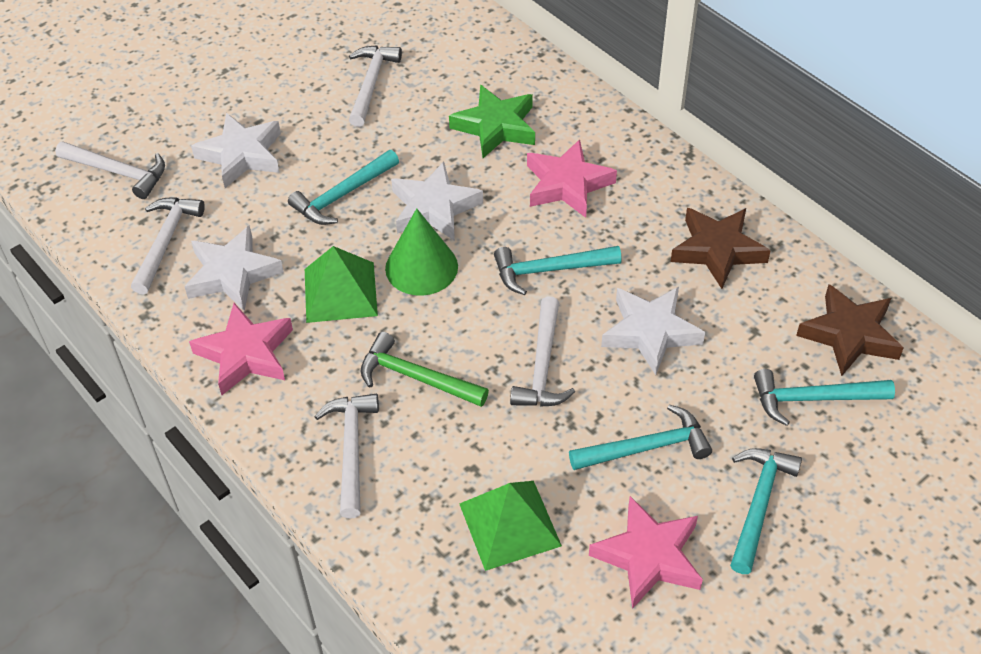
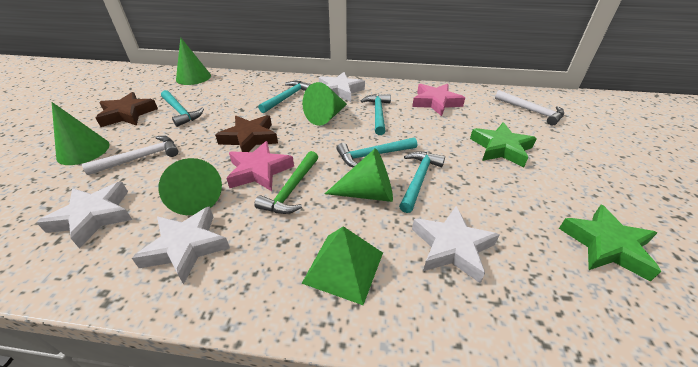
green cone: 1 -> 5
green pyramid: 2 -> 1
green star: 1 -> 2
pink star: 3 -> 2
white hammer: 5 -> 2

